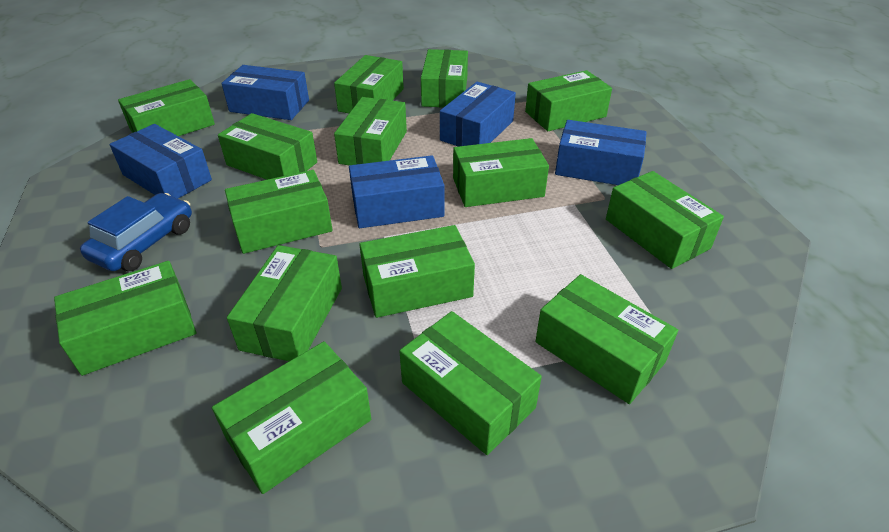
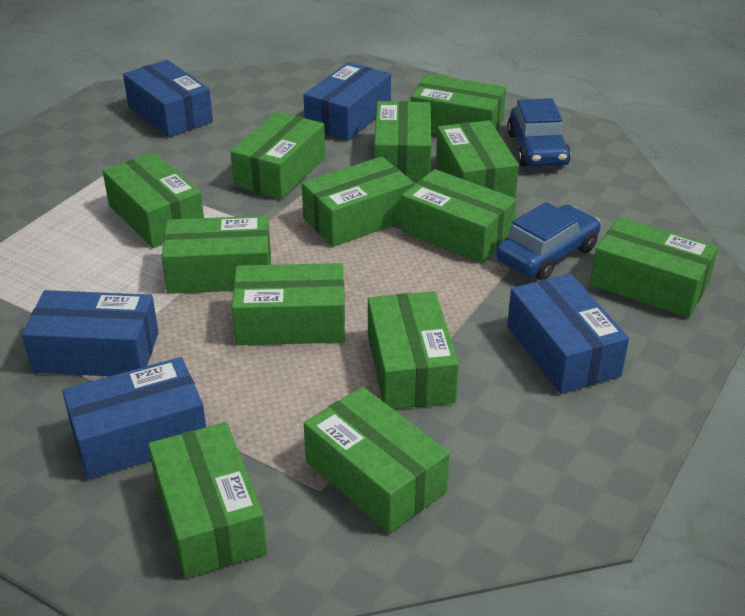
blue car: 1 -> 2
green box: 15 -> 13

